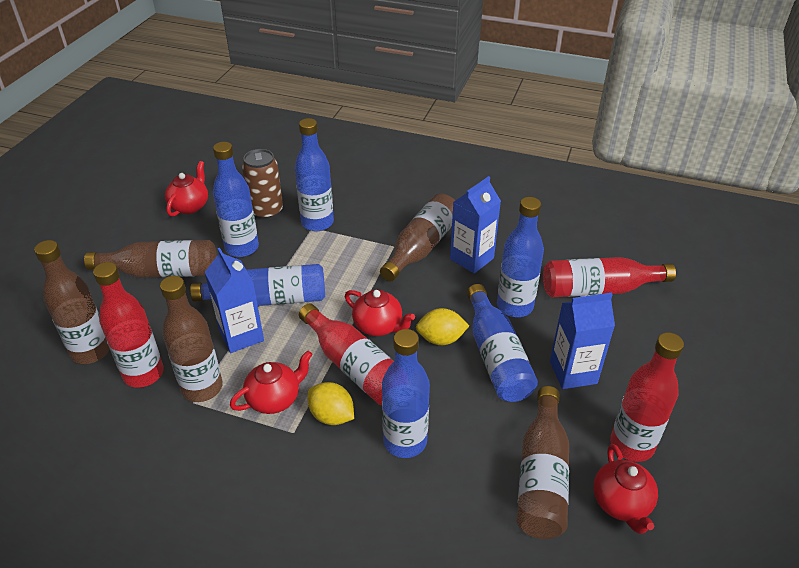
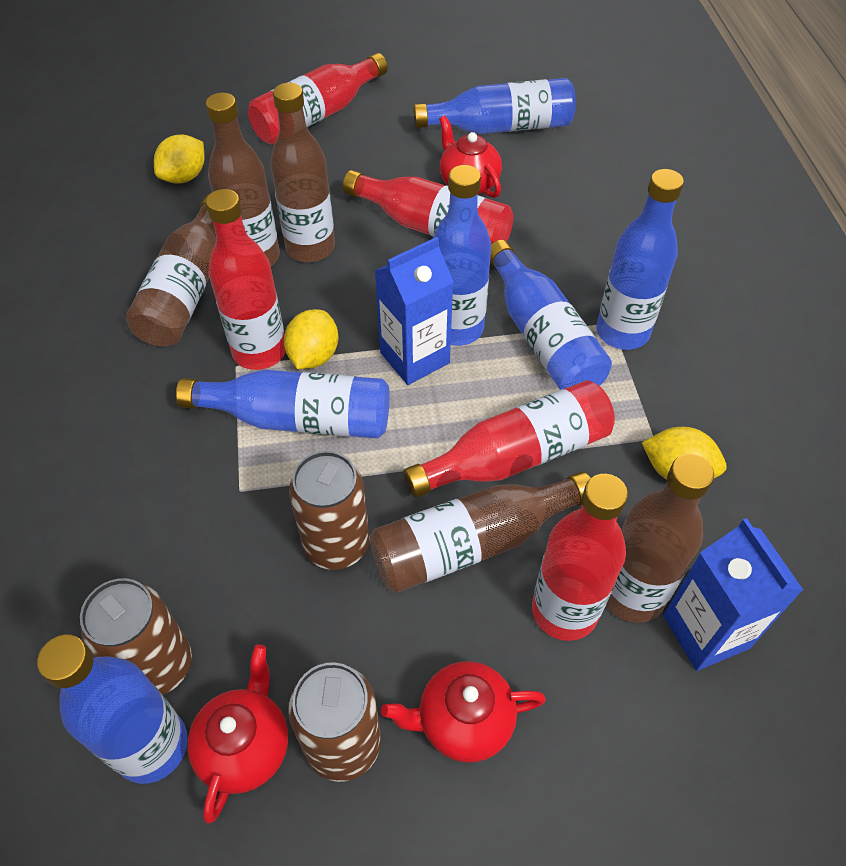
blue carton: 3 -> 2
brown can: 1 -> 3
red bottle: 4 -> 5
red teapot: 4 -> 3
yellow lemon: 2 -> 3

